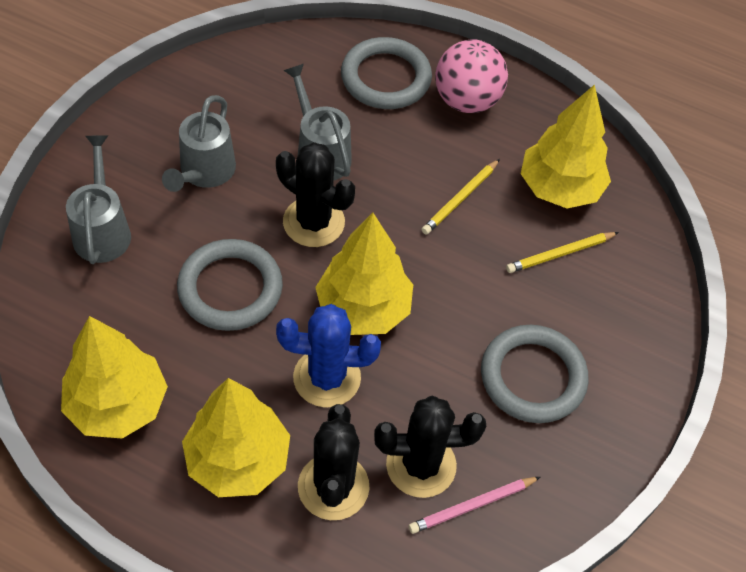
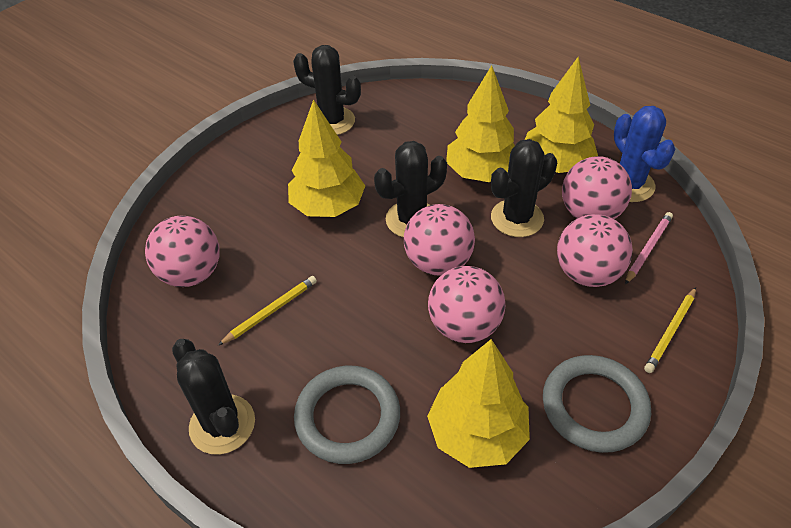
black cactus: 3 -> 4
grey ring: 3 -> 2
grey watering can: 3 -> 0
pink ball: 1 -> 5

